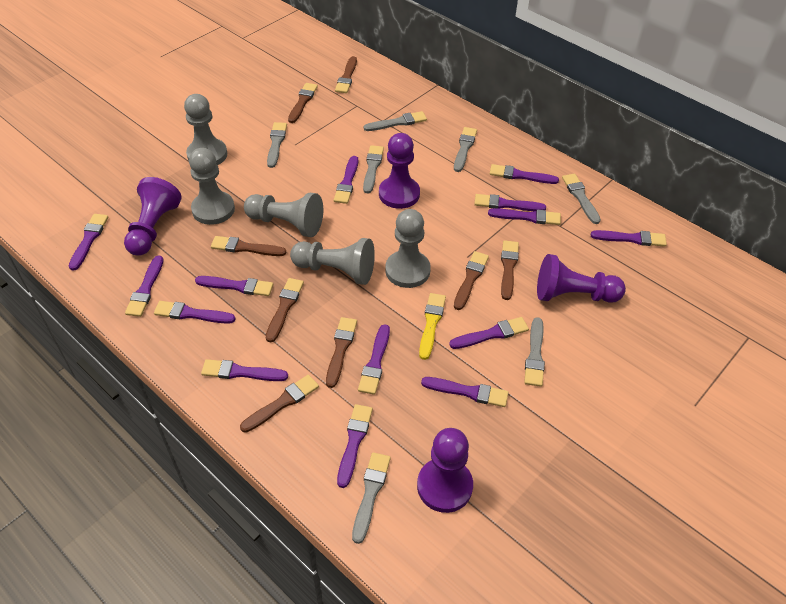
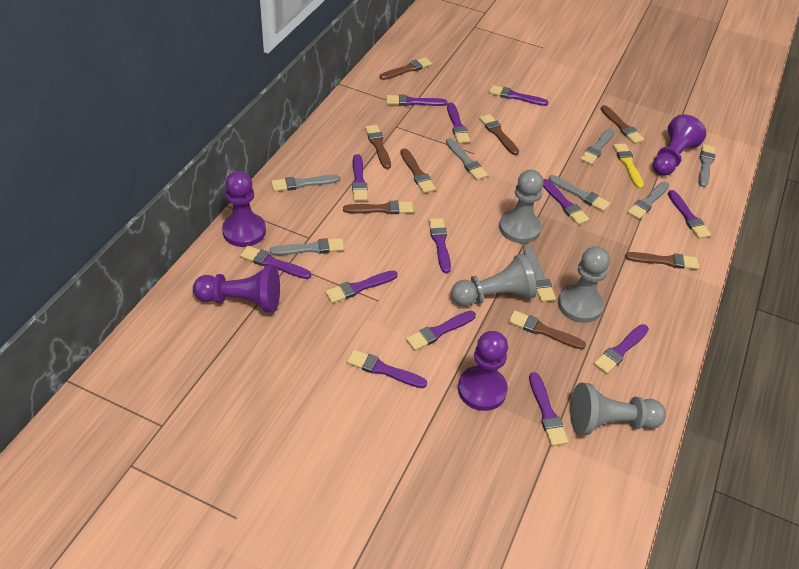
grey brush: 7 -> 8
grey pawn: 5 -> 4
purple brush: 14 -> 13

